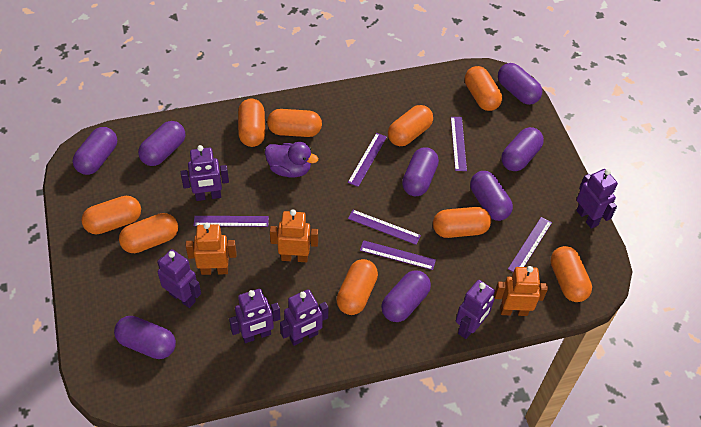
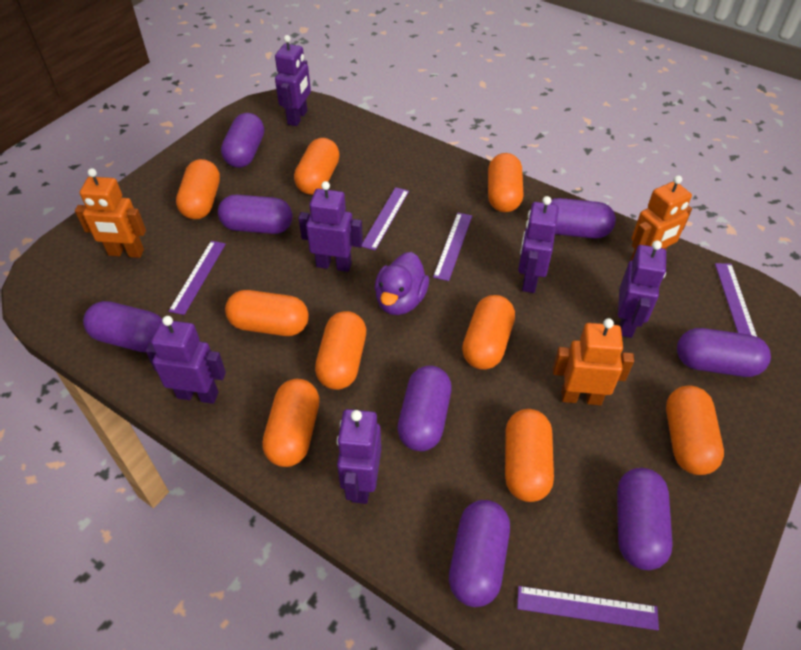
purple ruler: 6 -> 5

